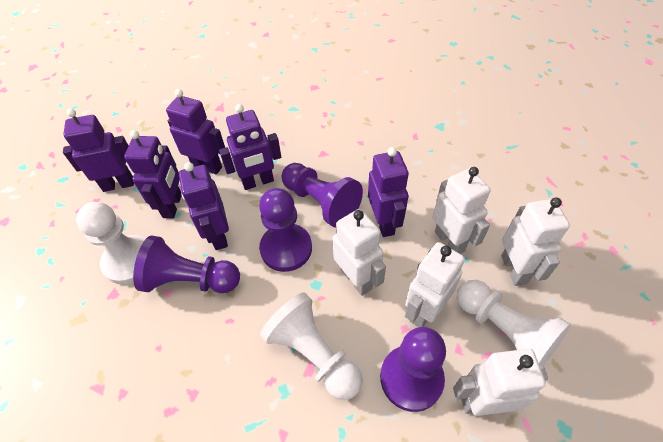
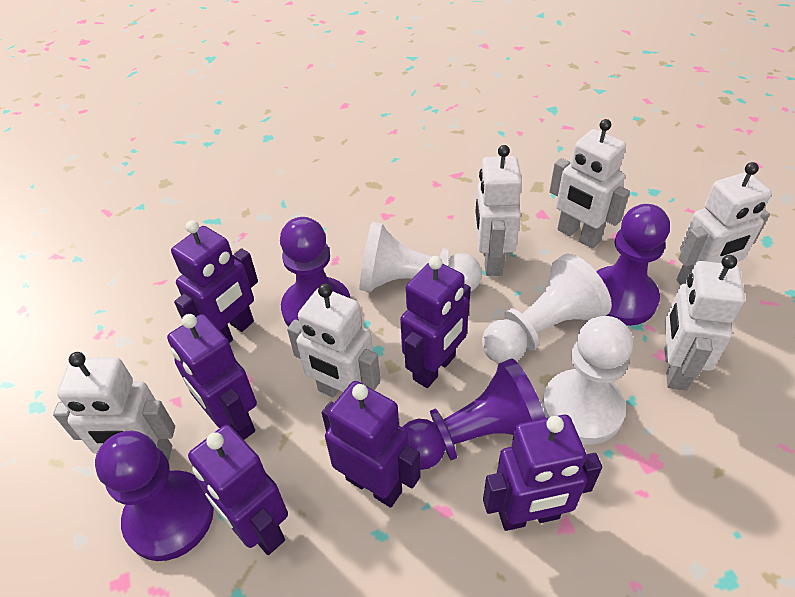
white robot: 5 -> 6

